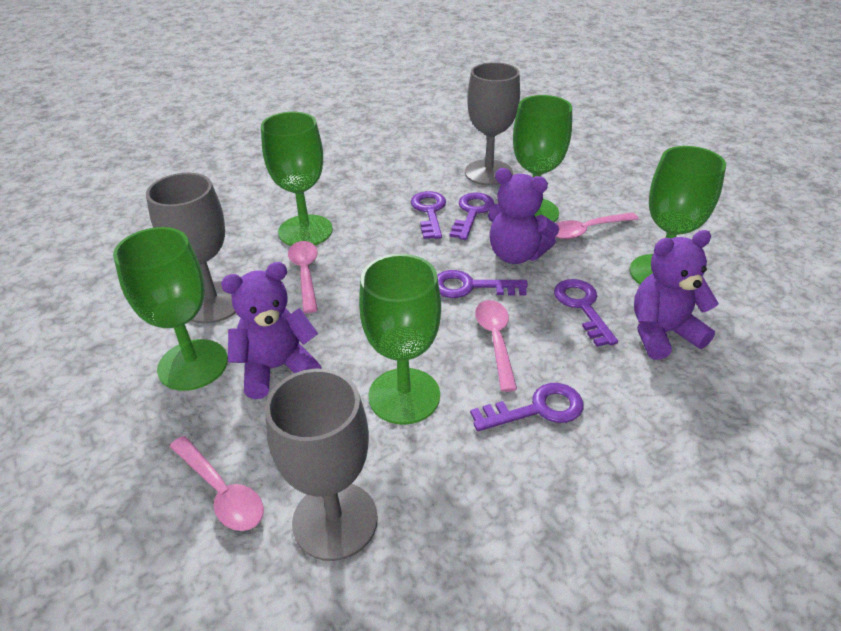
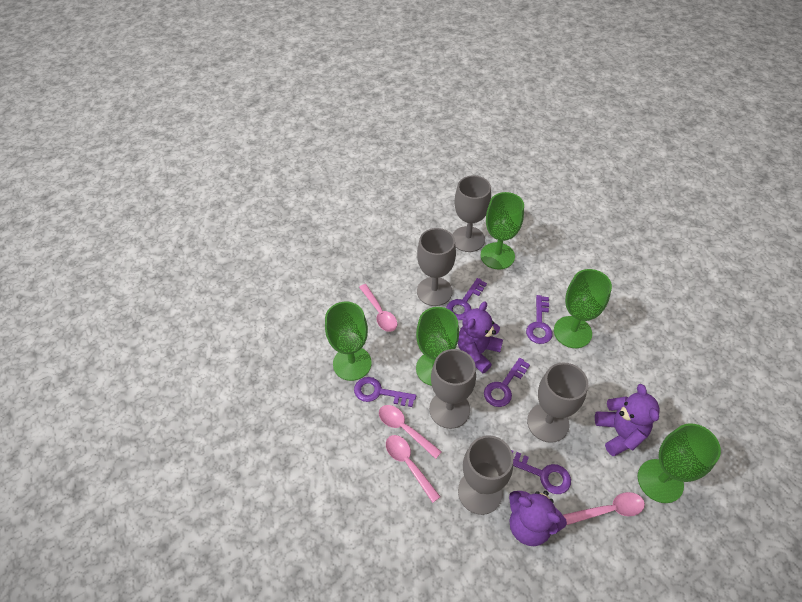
grey goblet: 3 -> 5

